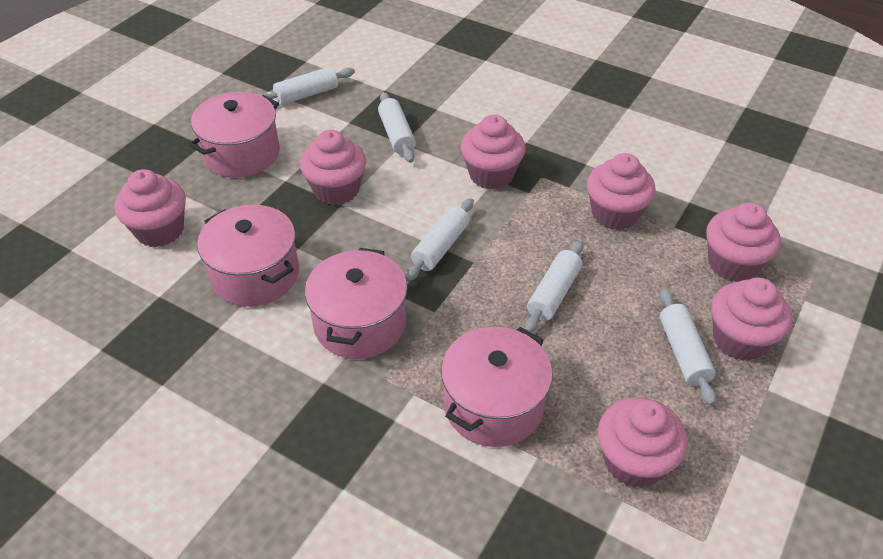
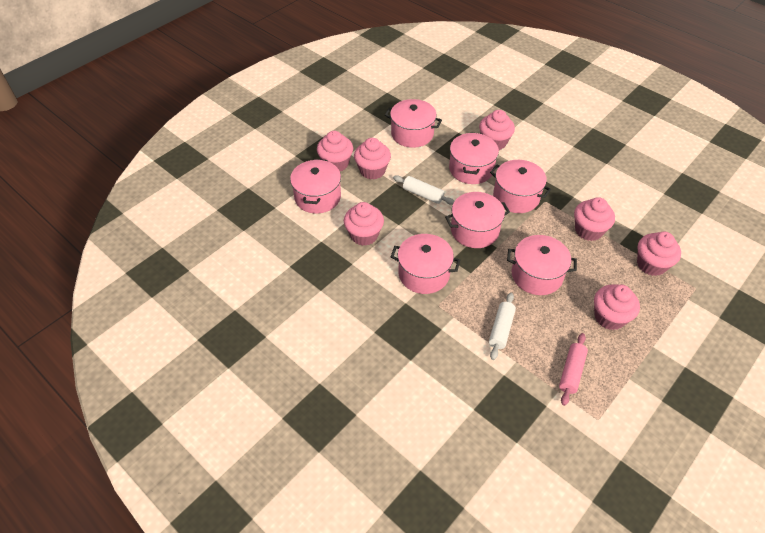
pink pot: 4 -> 7
pink rolling pin: 0 -> 1
white rolling pin: 5 -> 2

